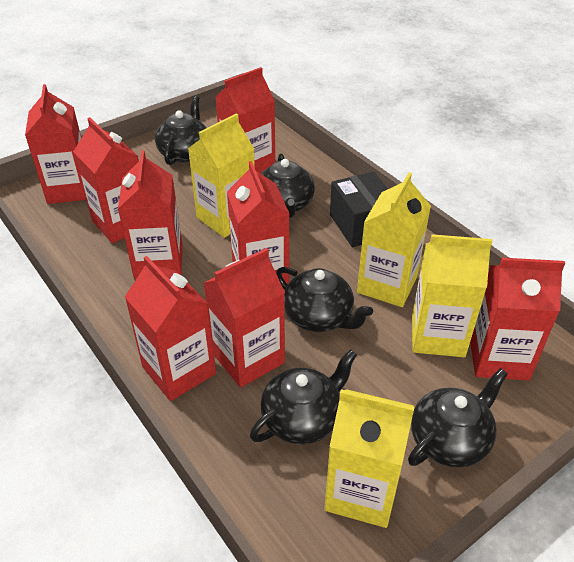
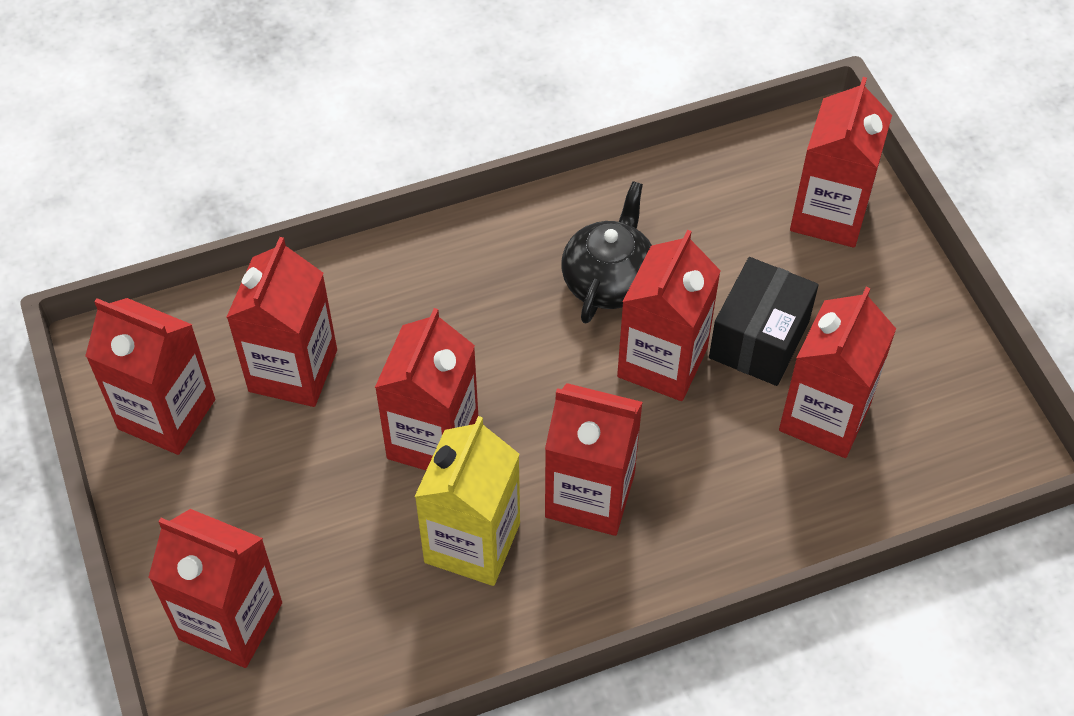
black teapot: 5 -> 1
yellow carton: 4 -> 1

